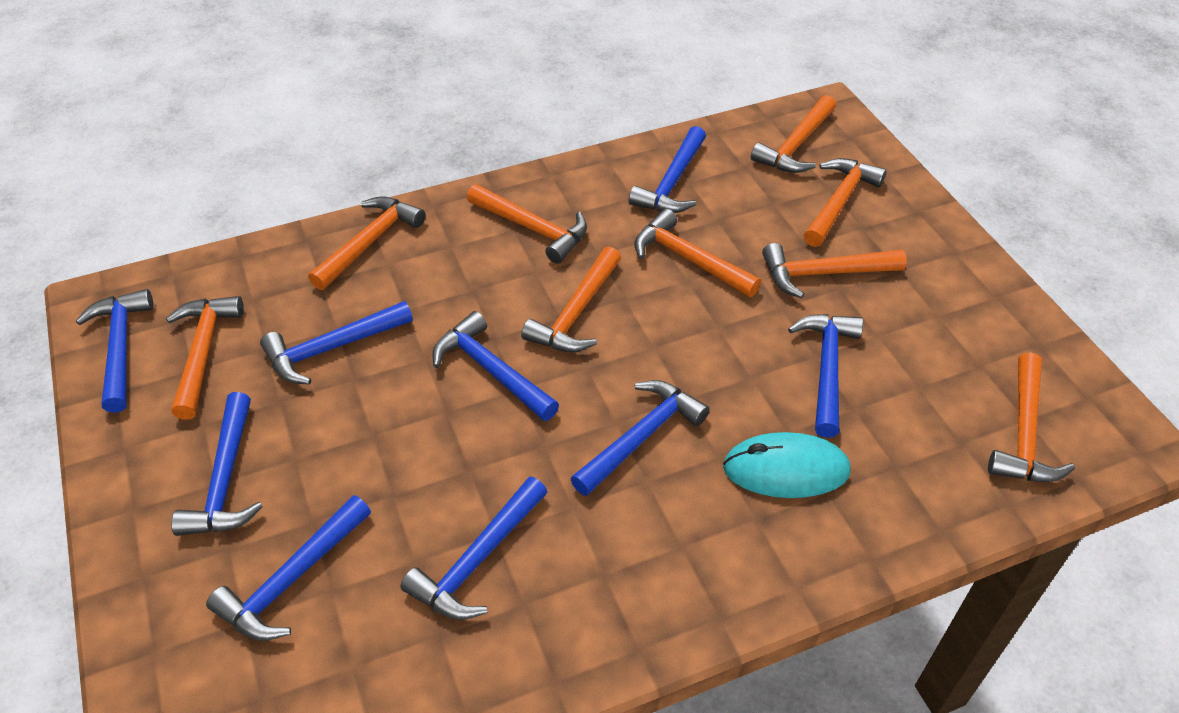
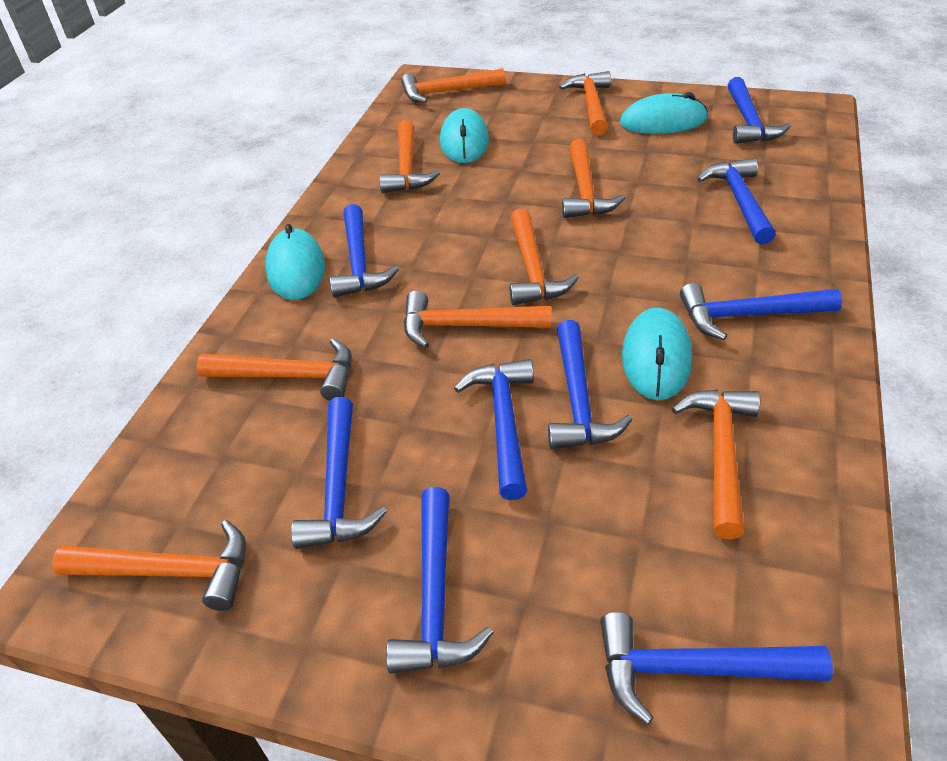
turquoise mouse: 1 -> 4

